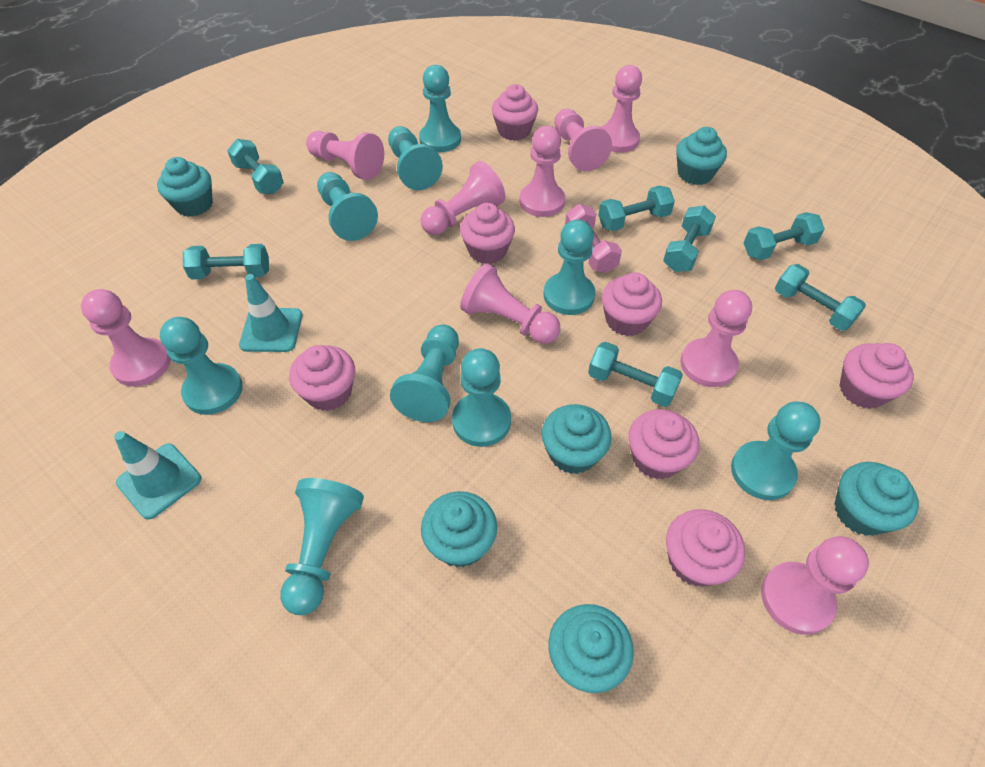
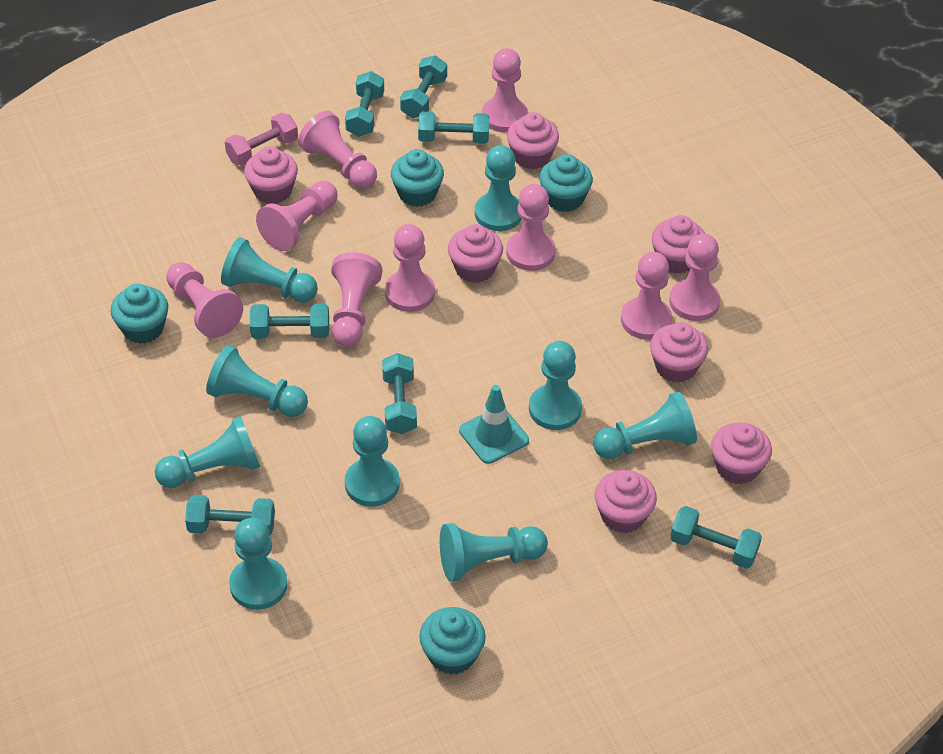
turquoise cupcake: 6 -> 4
turquoise traffic cone: 2 -> 1

